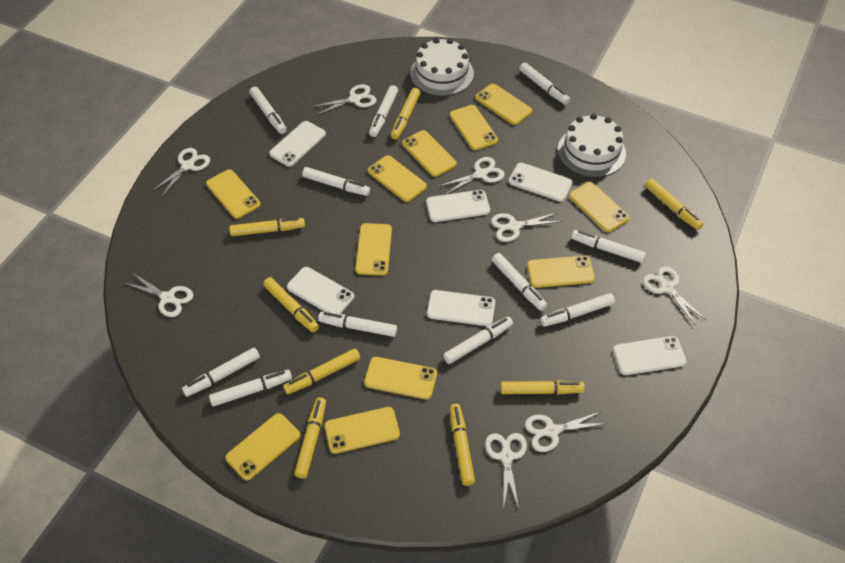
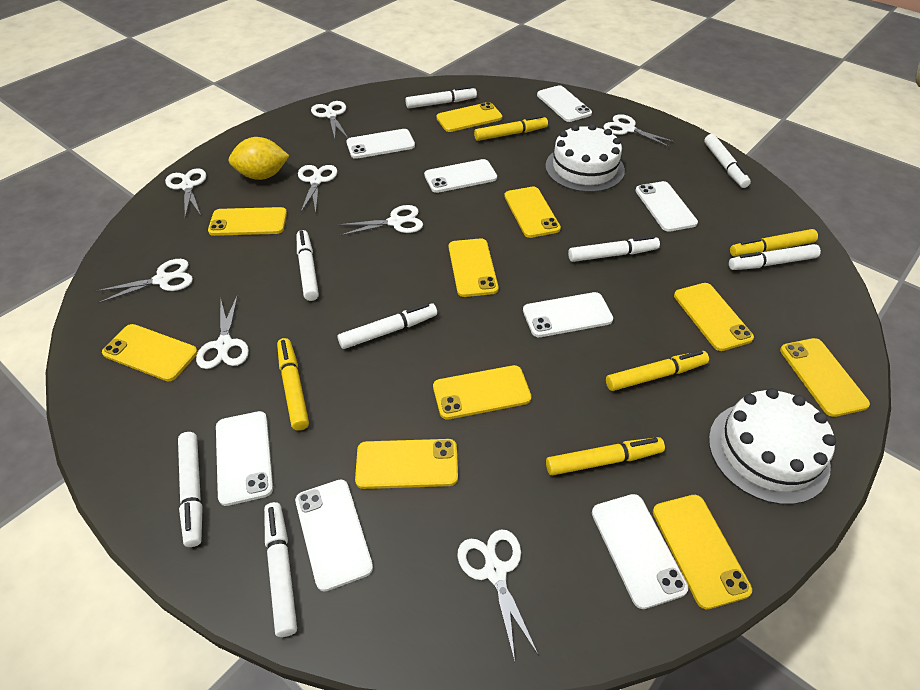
white marker: 11 -> 8
white phone: 6 -> 8
yellow lemon: 0 -> 1
yellow marker: 8 -> 5
yellow phone: 11 -> 10

